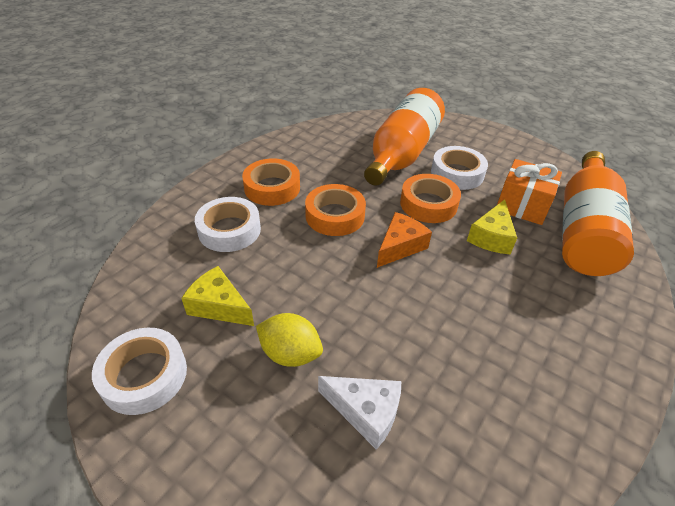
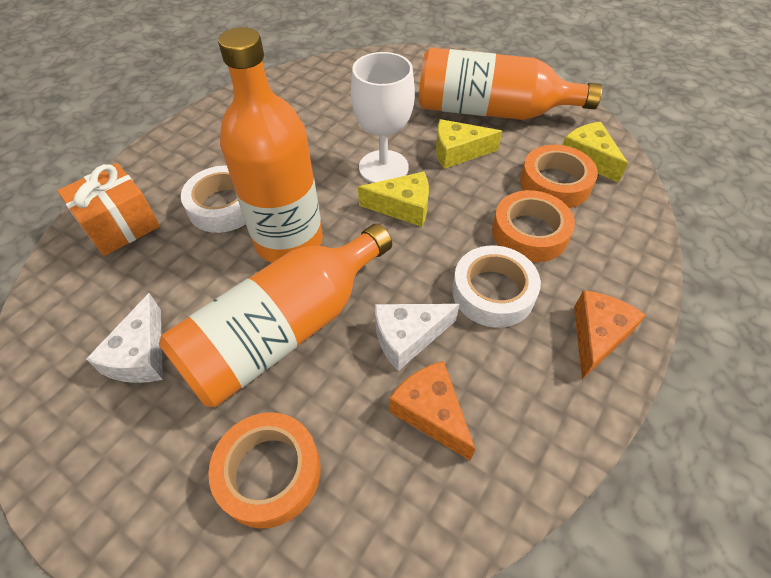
orange bottle: 2 -> 3
orange cheese: 1 -> 2
white cheese: 1 -> 2
white goblet: 0 -> 1
white tape: 3 -> 2
yellow cheese: 2 -> 3
yellow lemon: 1 -> 0

